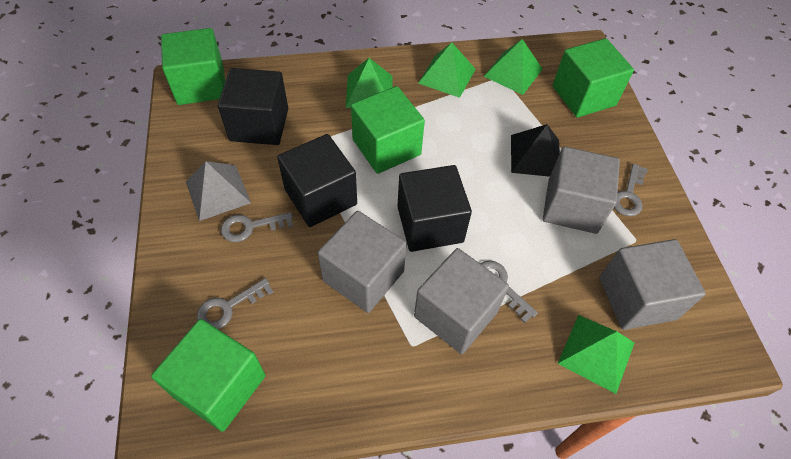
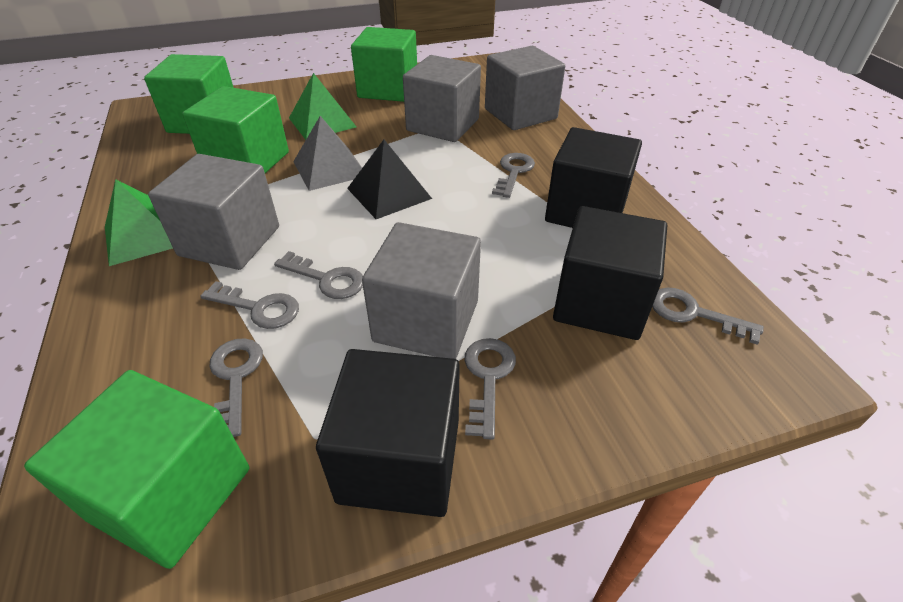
green pyramid: 4 -> 2
grey key: 4 -> 6

